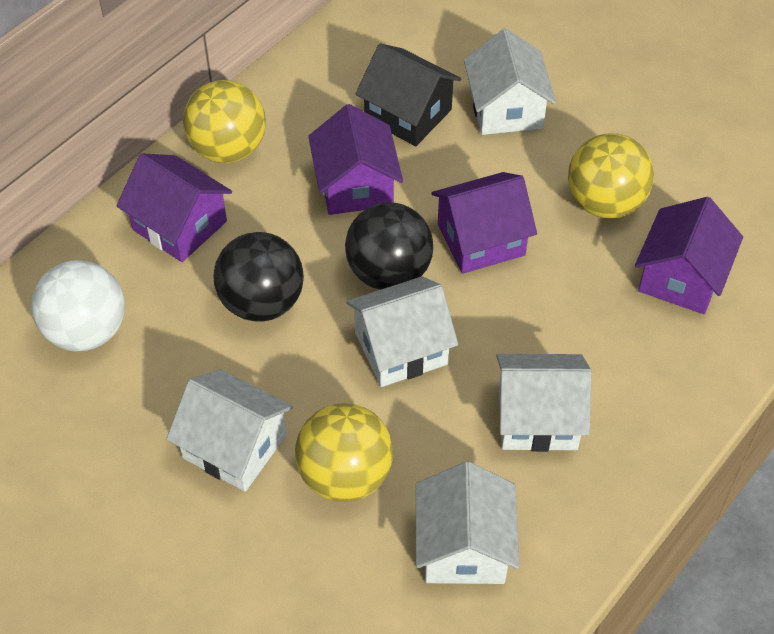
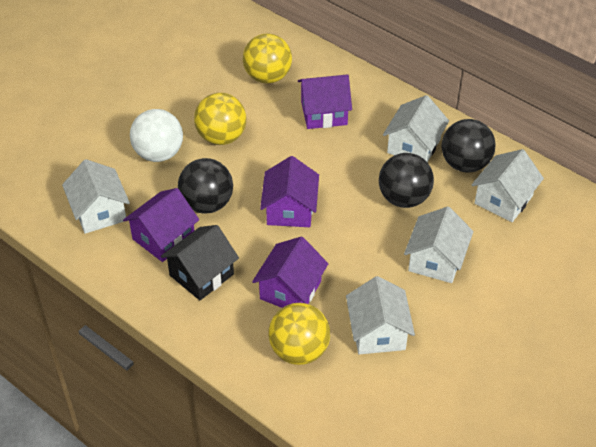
black ball: 2 -> 3

